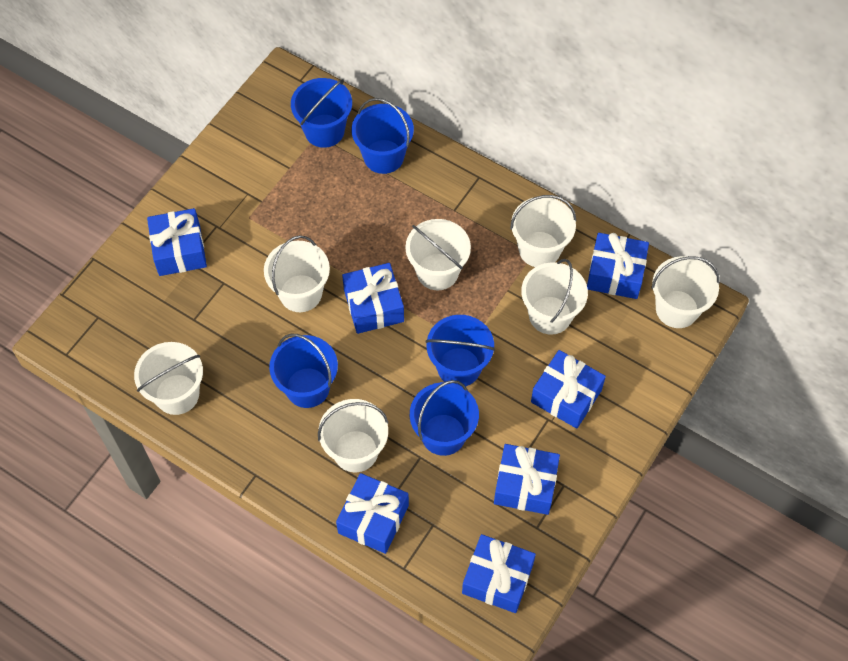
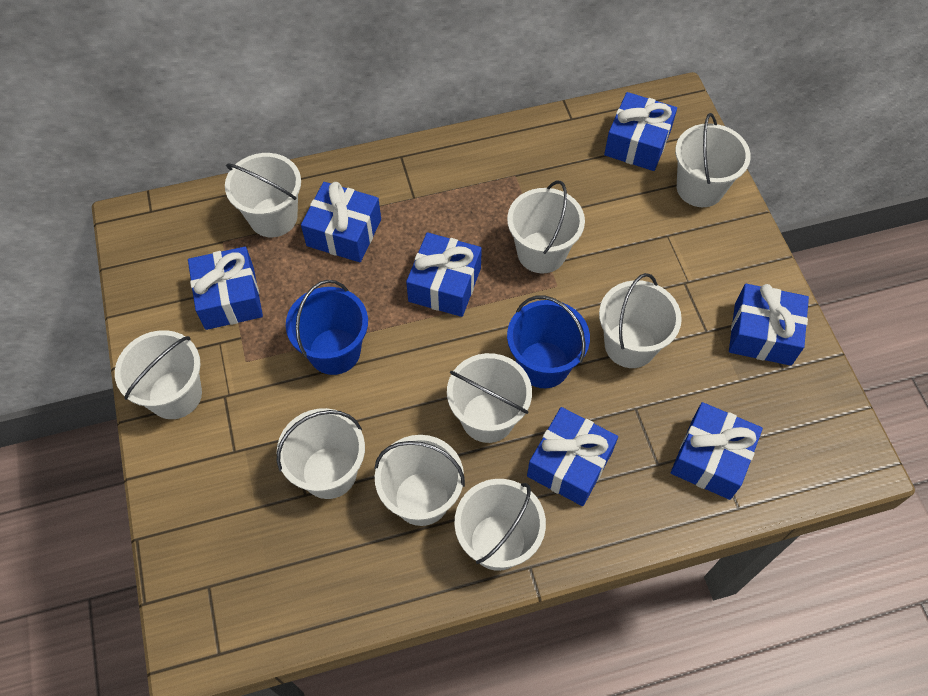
blue bucket: 5 -> 2
white bucket: 7 -> 9

